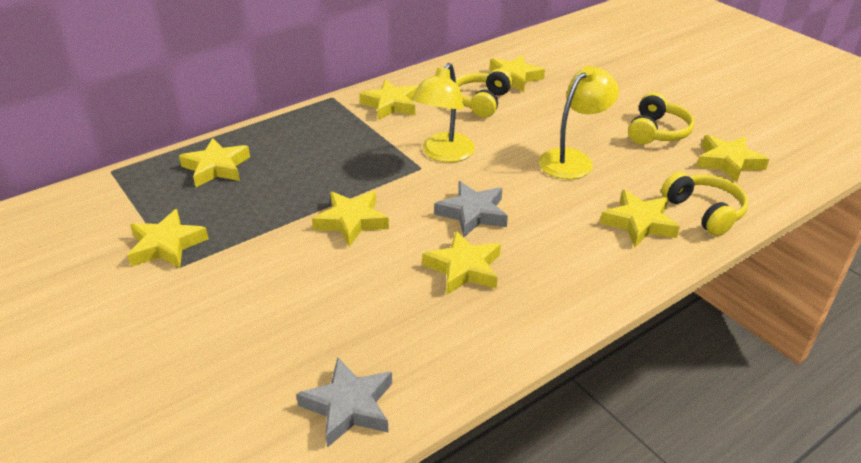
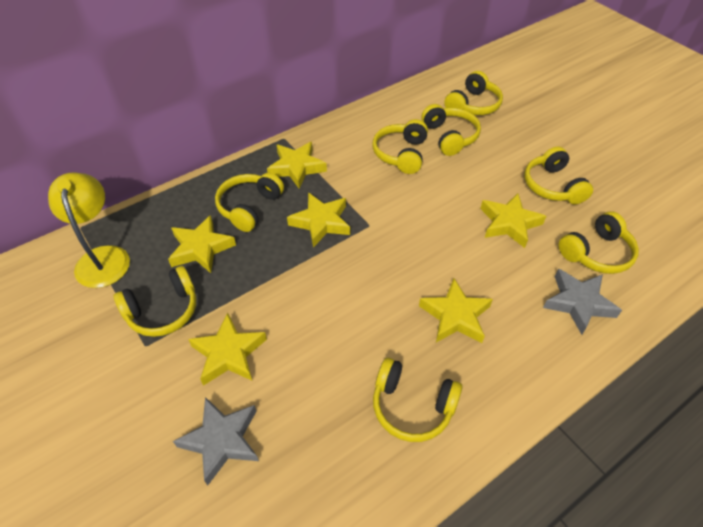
yellow headphones: 3 -> 8
yellow lamp: 2 -> 1
yellow star: 8 -> 6

